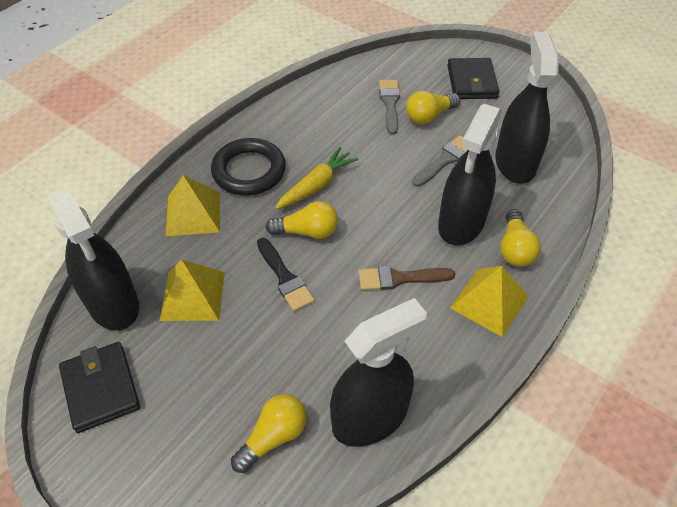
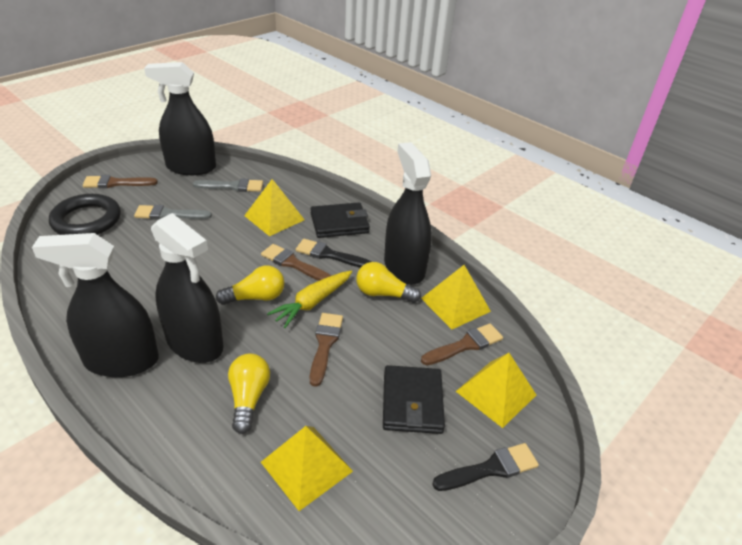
black brush: 1 -> 2
brown brush: 1 -> 4
yellow light bulb: 4 -> 3
yellow pyramid: 3 -> 4

